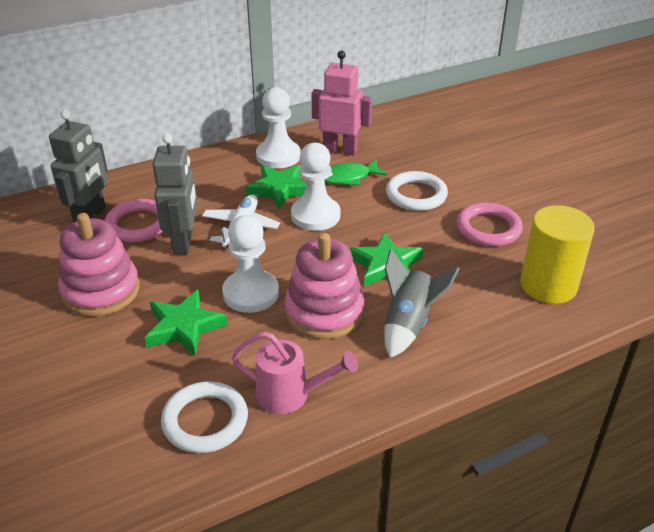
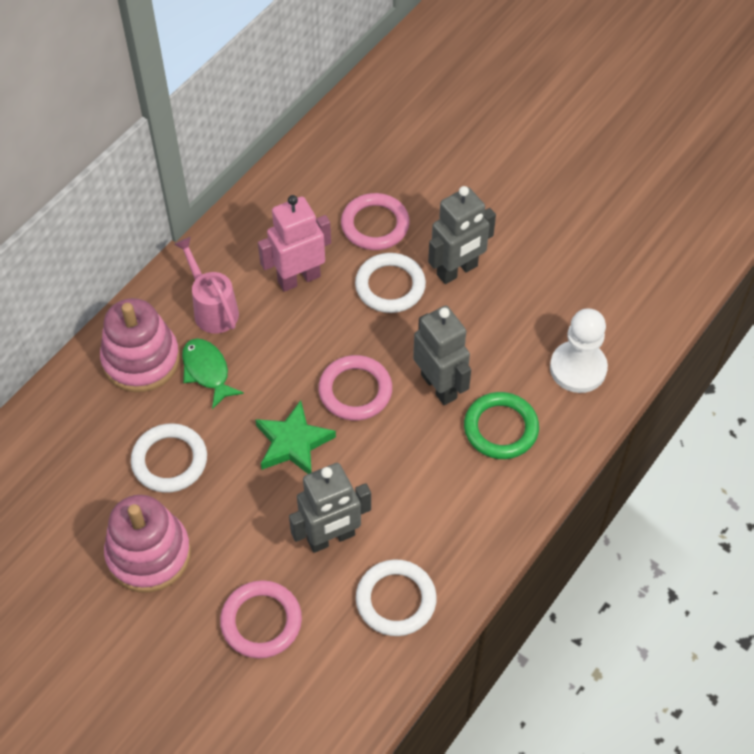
green ring: 0 -> 1
green star: 3 -> 1
grey robot: 2 -> 3
grey rocket: 1 -> 0
pink ring: 2 -> 3
white pawn: 3 -> 1
white plane: 1 -> 0
white ring: 2 -> 3
yellow cylinder: 1 -> 0

